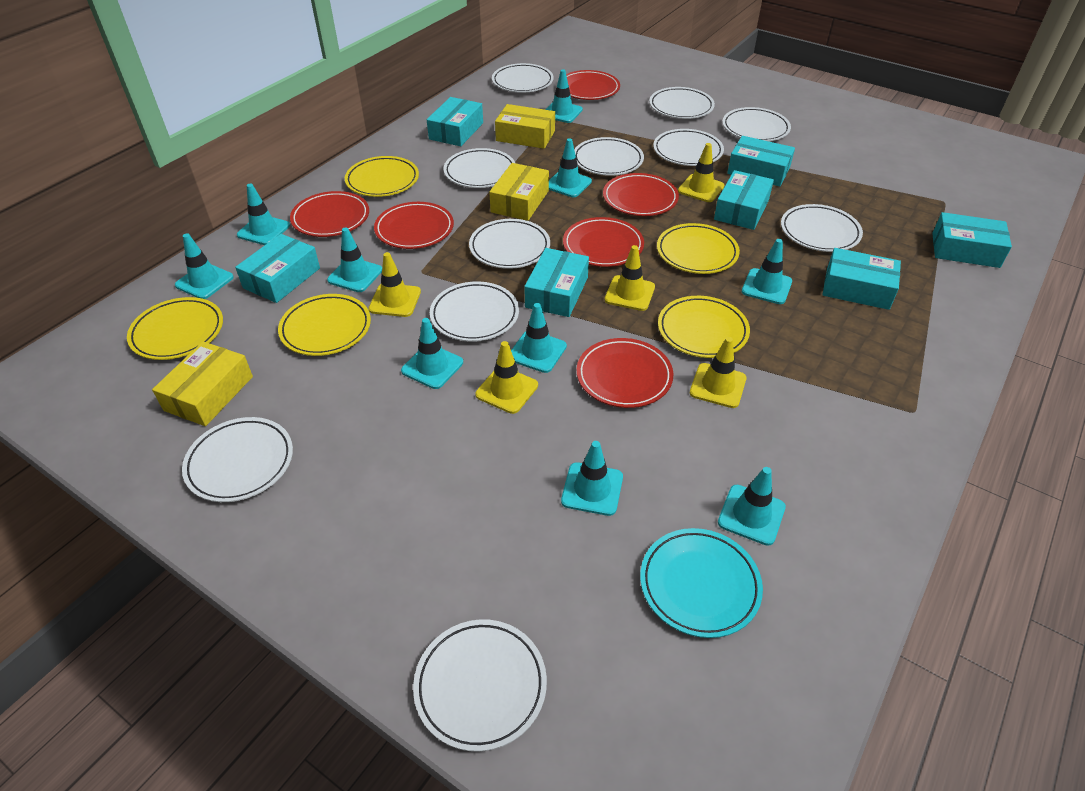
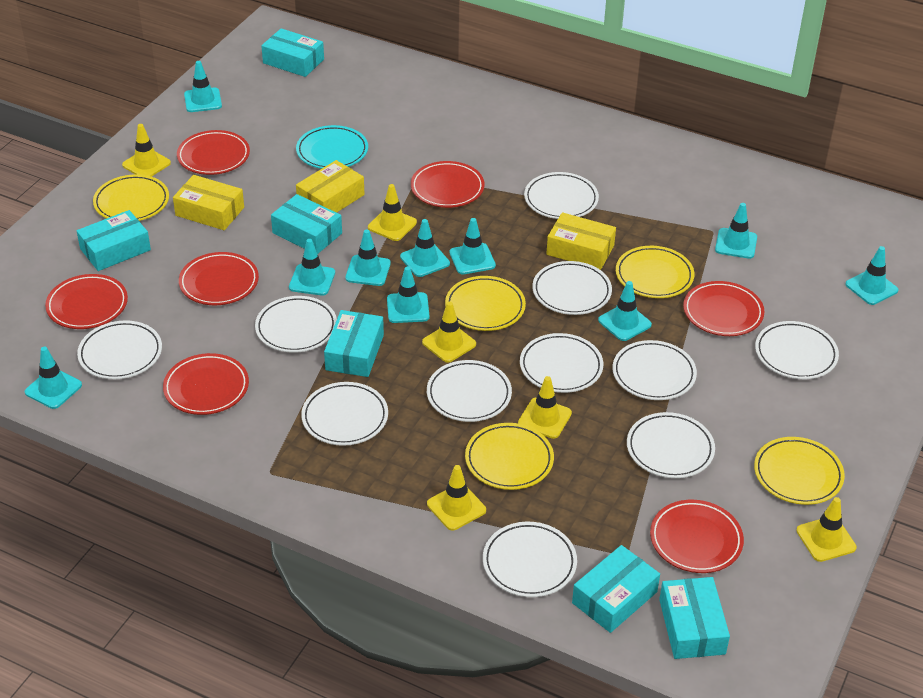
red plate: 6 -> 7
turquoise box: 7 -> 6
yellow traffic cone: 5 -> 6

